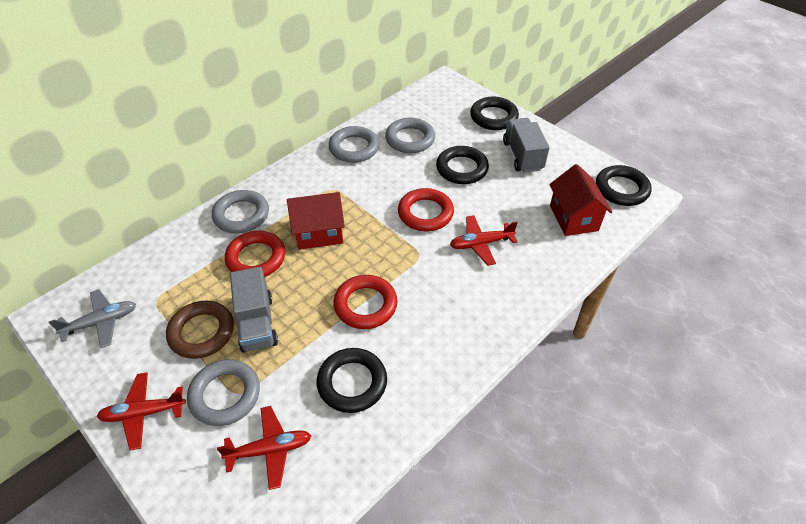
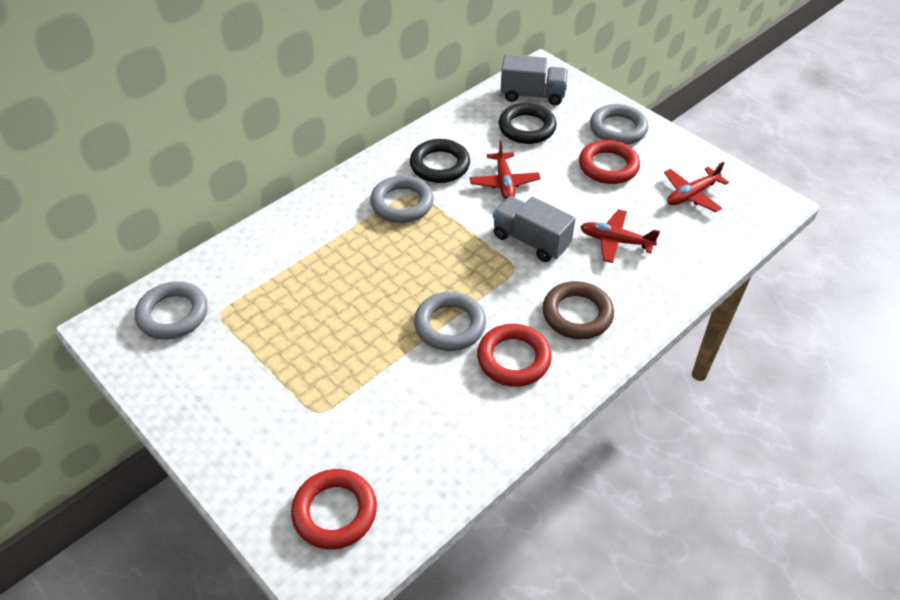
black ring: 4 -> 2
grey plane: 1 -> 0
red house: 2 -> 0

